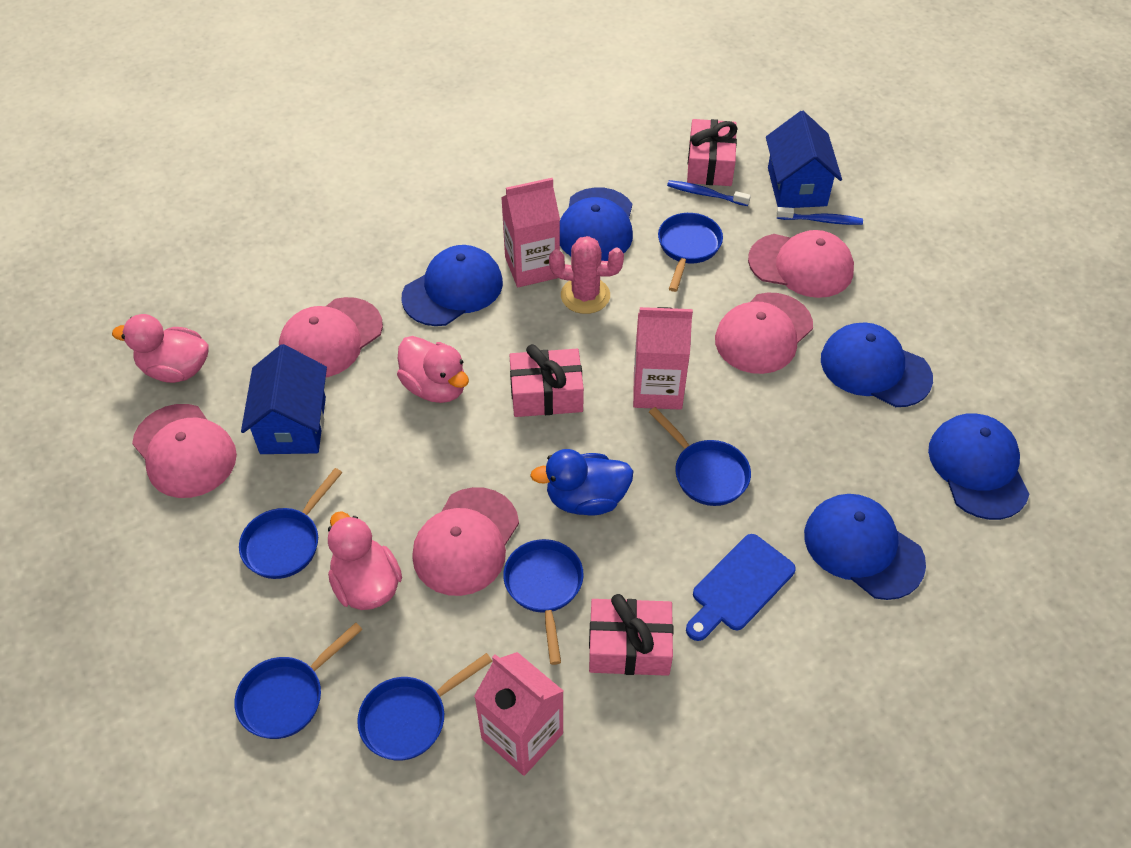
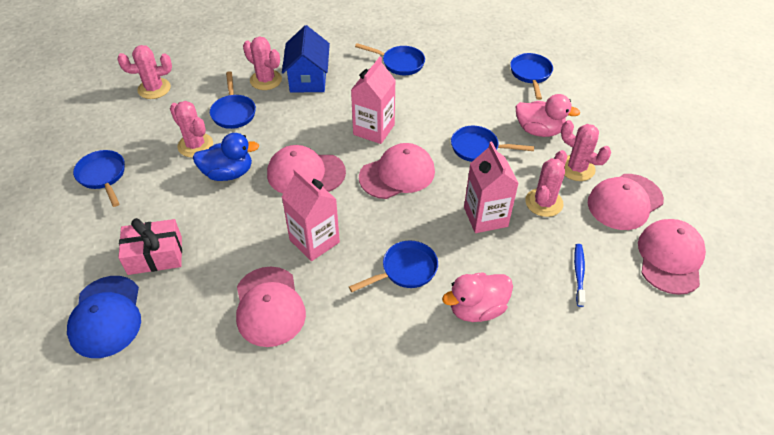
blue cap: 5 -> 1
blue cutting board: 1 -> 0
blue house: 2 -> 1
blue toothbrush: 2 -> 1
pink cactus: 1 -> 5
pink duck: 3 -> 2
pink gift: 3 -> 1

